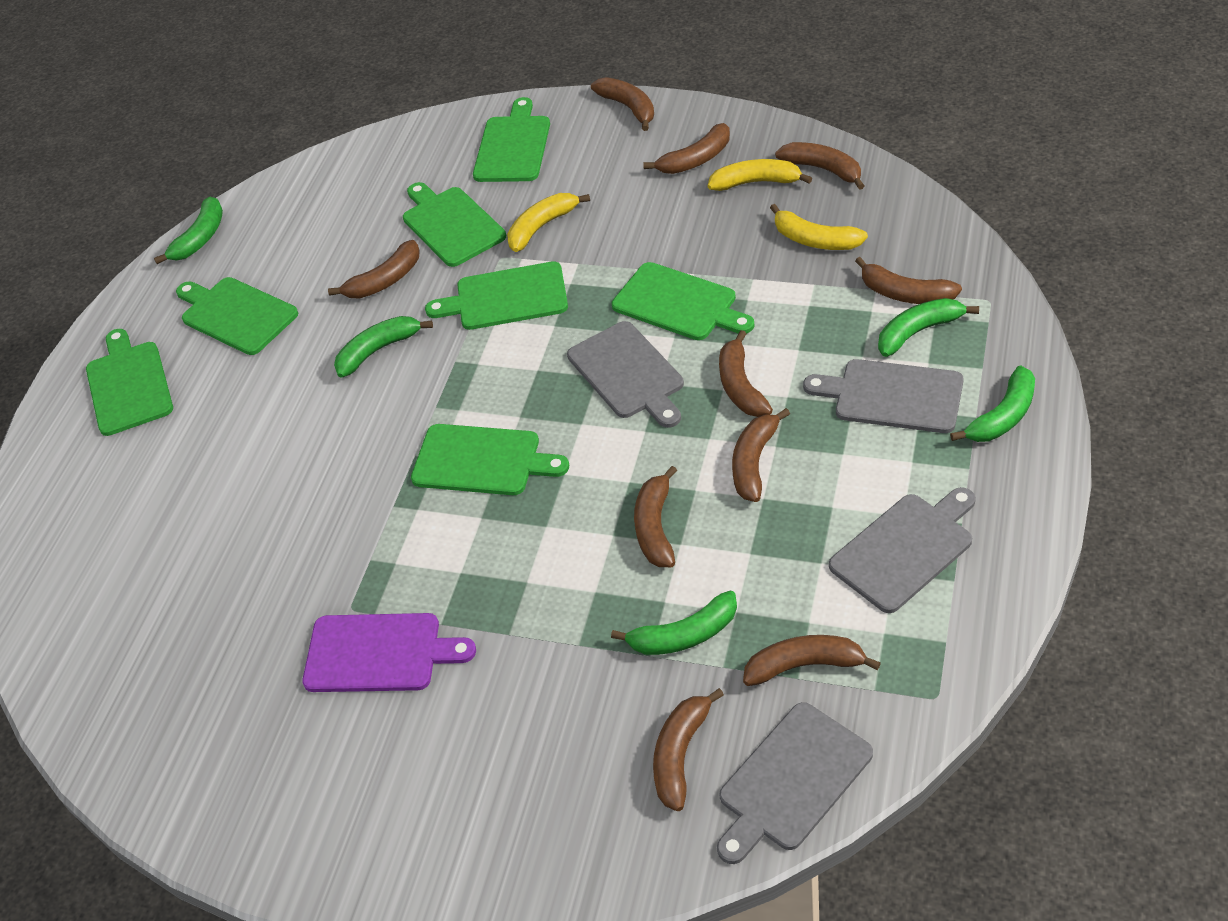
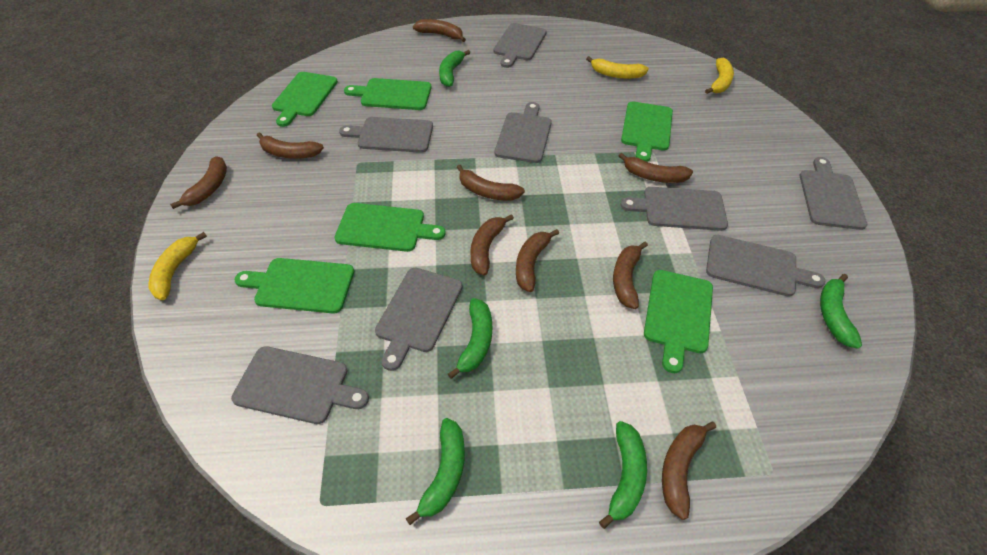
brown banana: 10 -> 9
green cutting board: 7 -> 6
grey cutting board: 4 -> 8
purple cutting board: 1 -> 0

